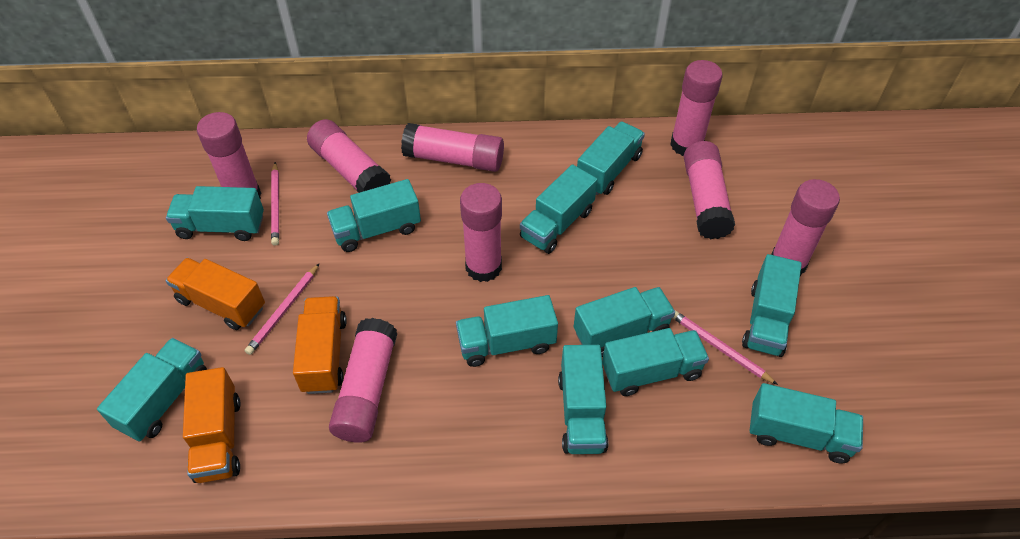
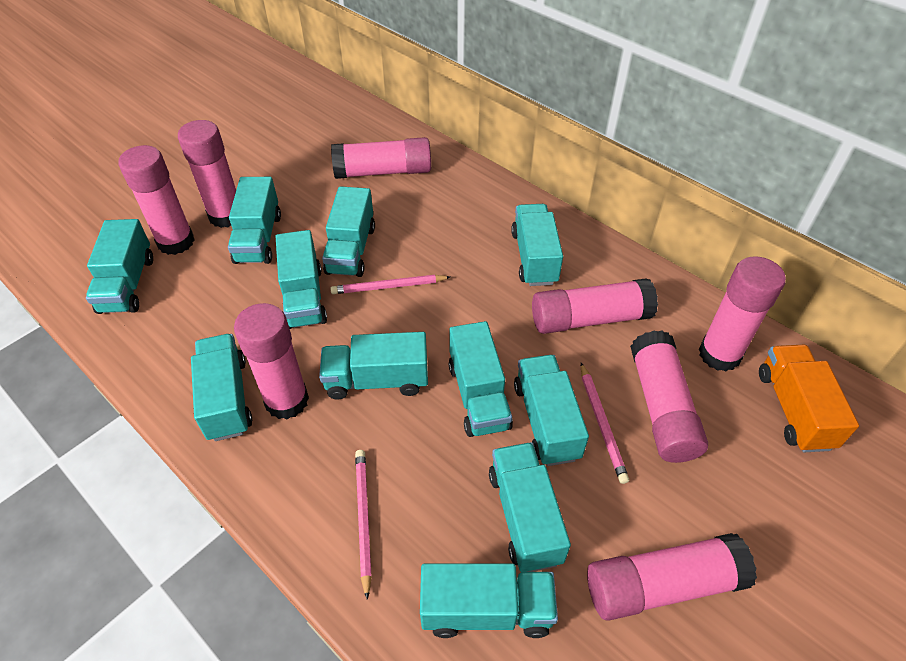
orange truck: 3 -> 1

